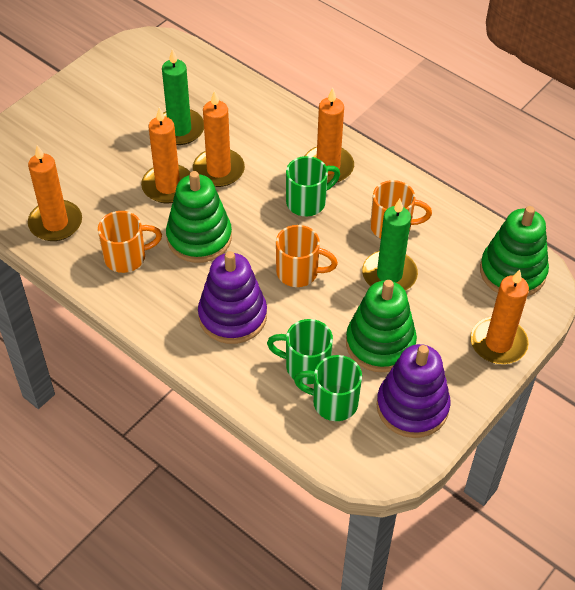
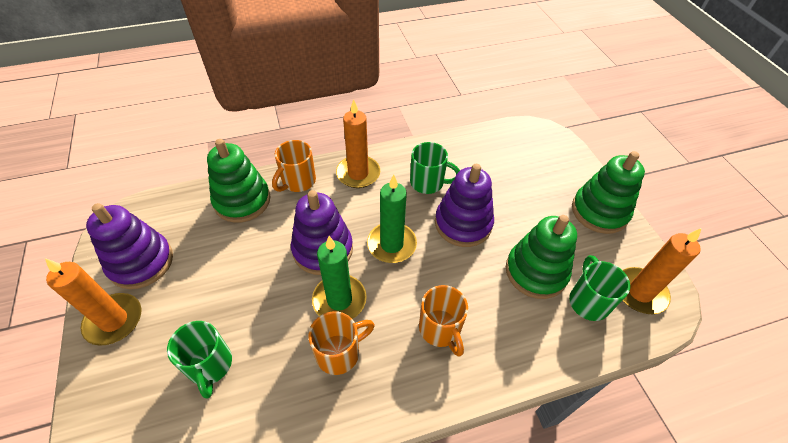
orange candle: 5 -> 3
purple stacking toy: 2 -> 3

